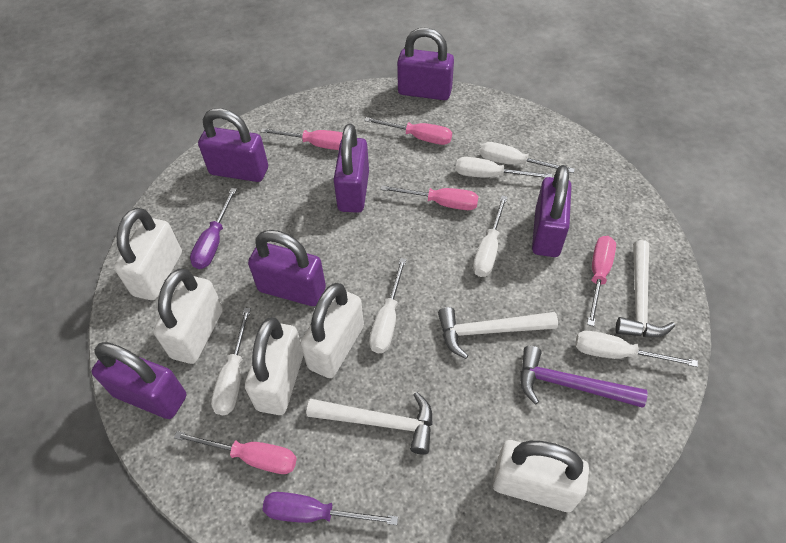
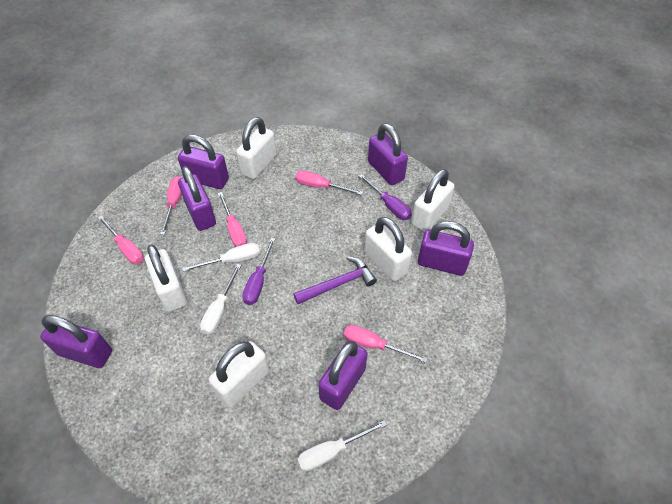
white hammer: 3 -> 0
white screwdriver: 6 -> 3

